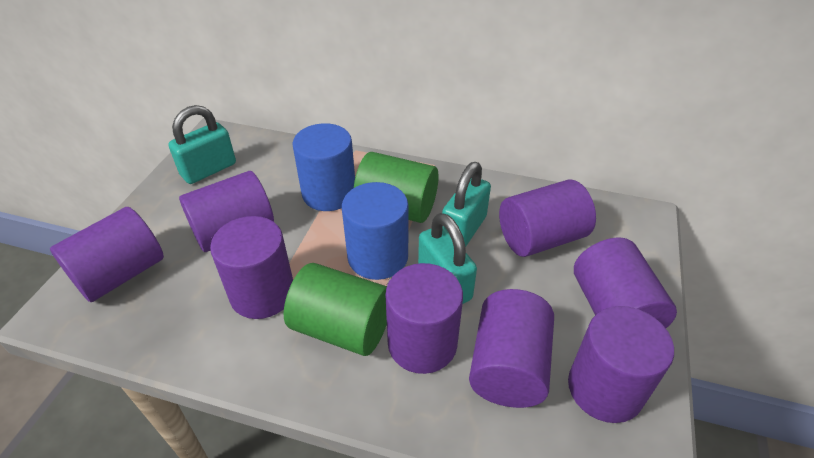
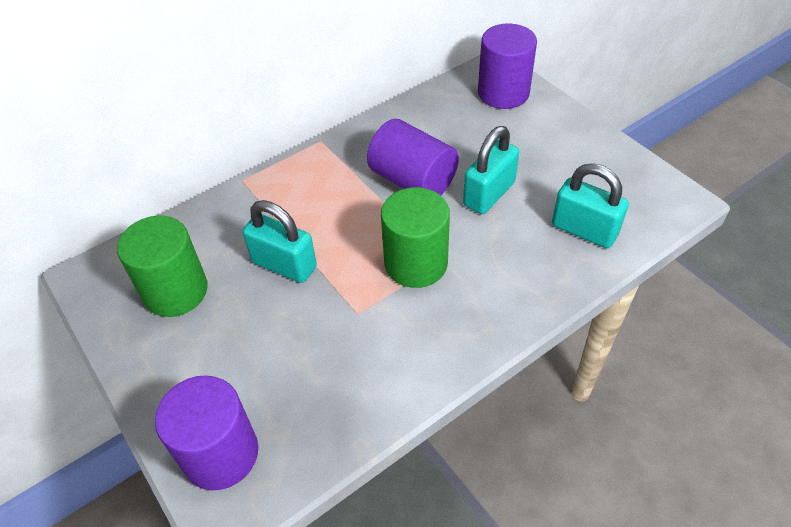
blue cylinder: 2 -> 0
purple cylinder: 8 -> 3

